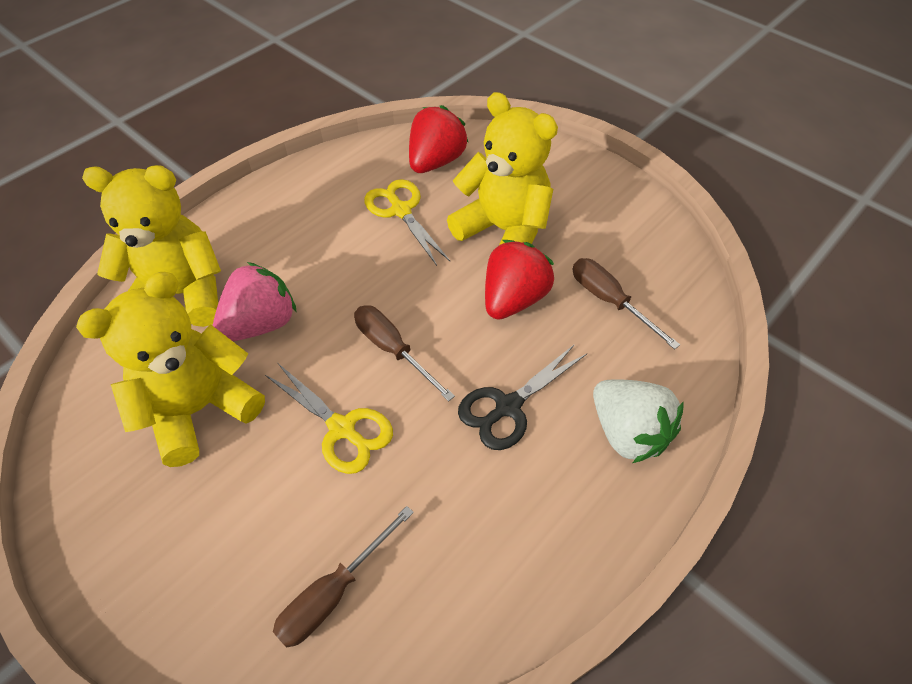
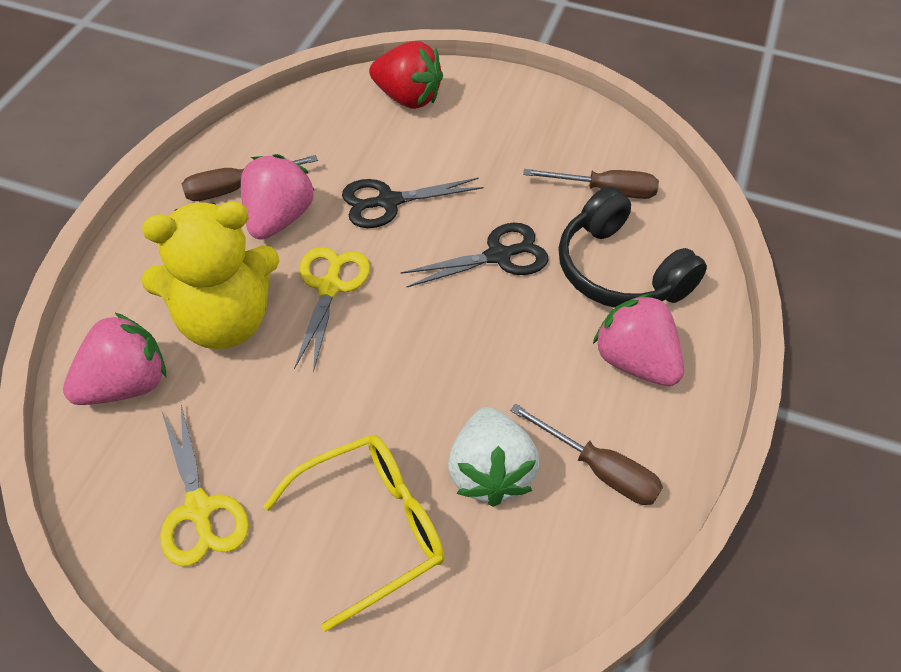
black headphones: 0 -> 1
black scissors: 1 -> 2
pink strawberry: 1 -> 3
red strawberry: 2 -> 1
yellow glasses: 0 -> 1
yellow teddy bear: 3 -> 1

